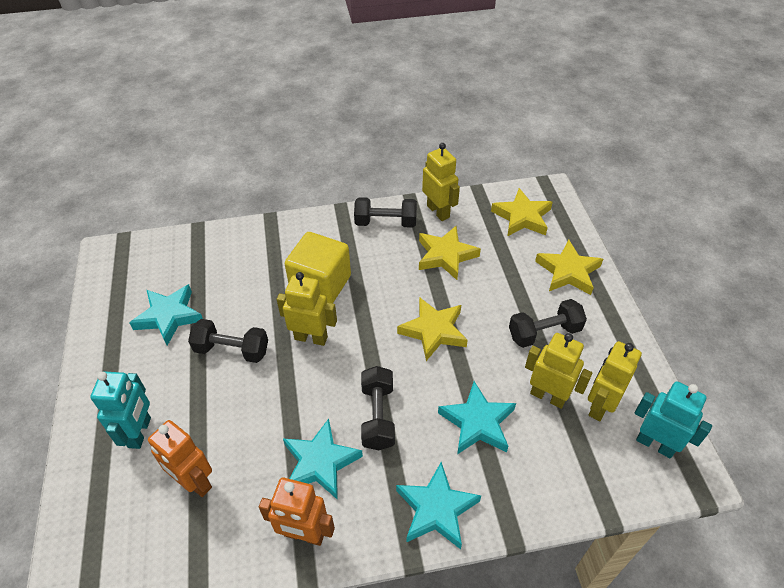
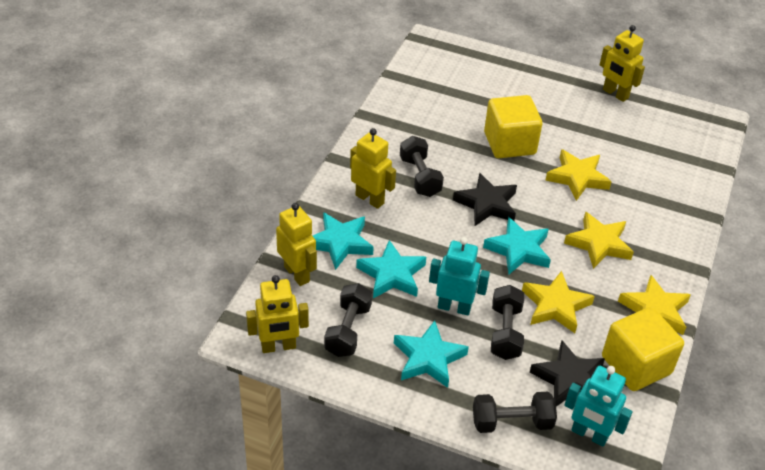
black star: 0 -> 2
orange robot: 2 -> 0
yellow cube: 1 -> 2

